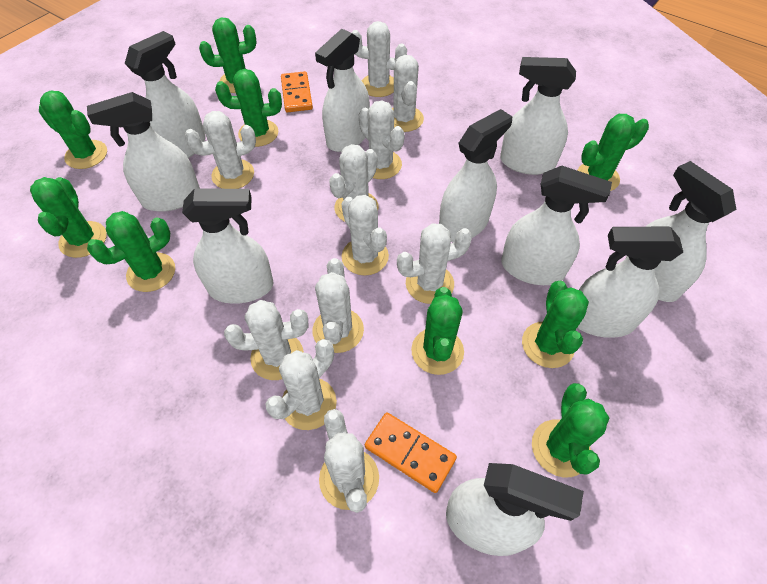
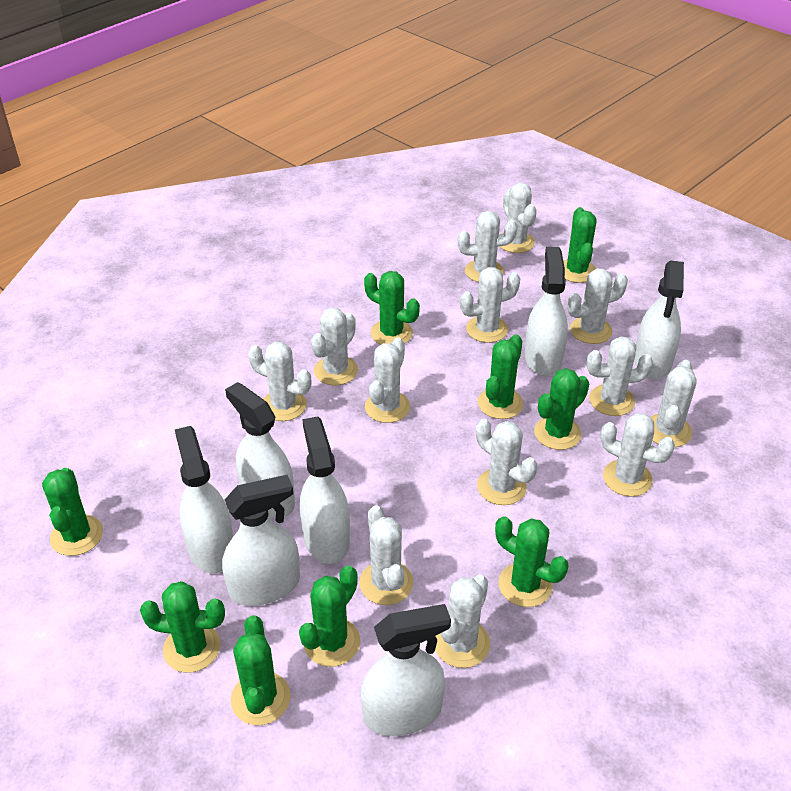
orange domino: 2 -> 0
white cactus: 11 -> 13
white spray bottle: 10 -> 7

